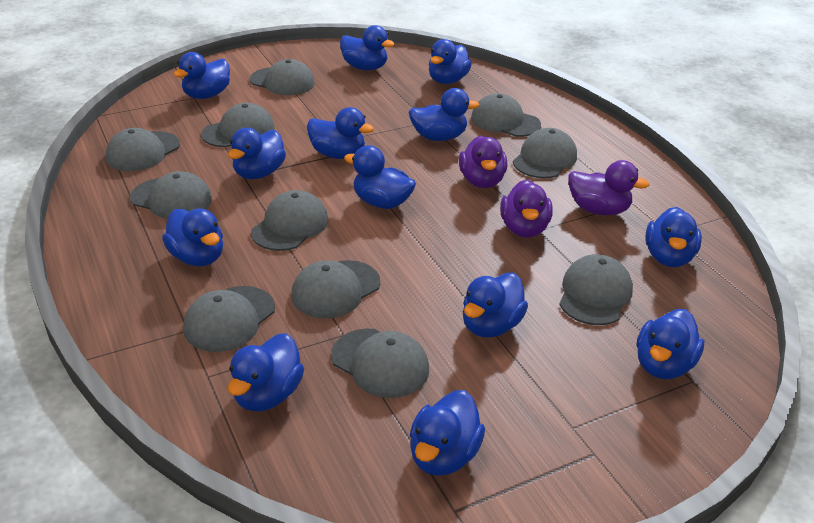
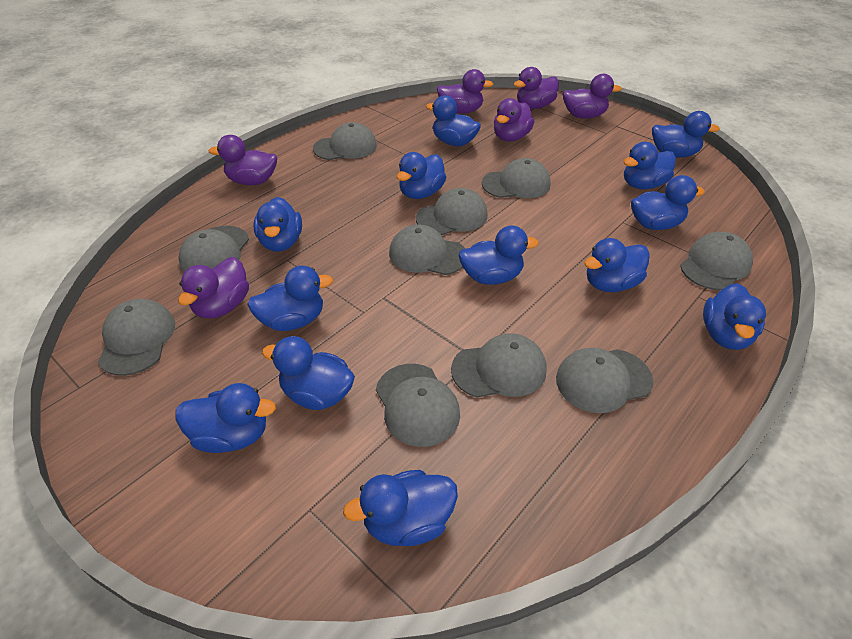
grey cap: 11 -> 10
purple duck: 3 -> 6

